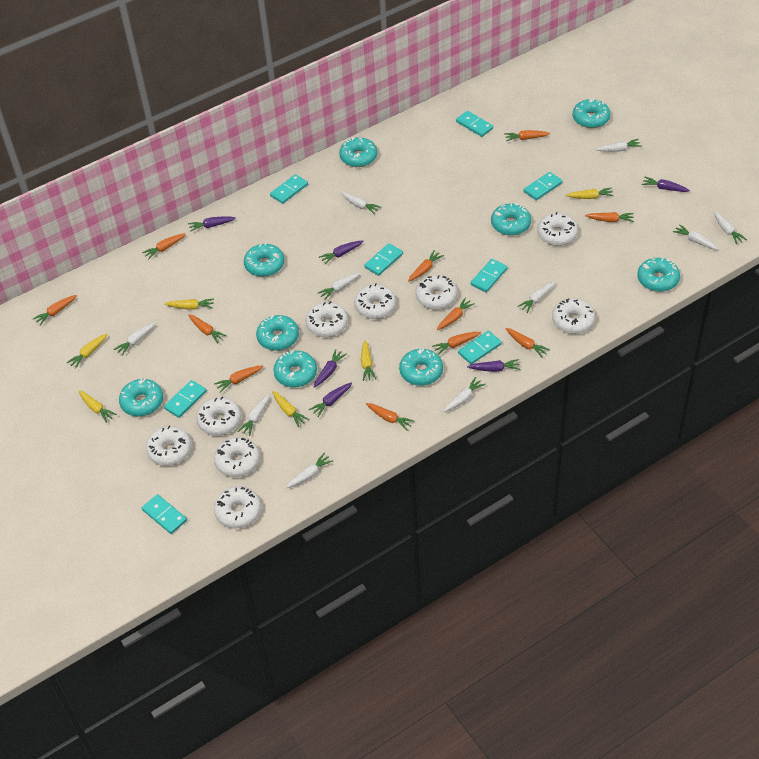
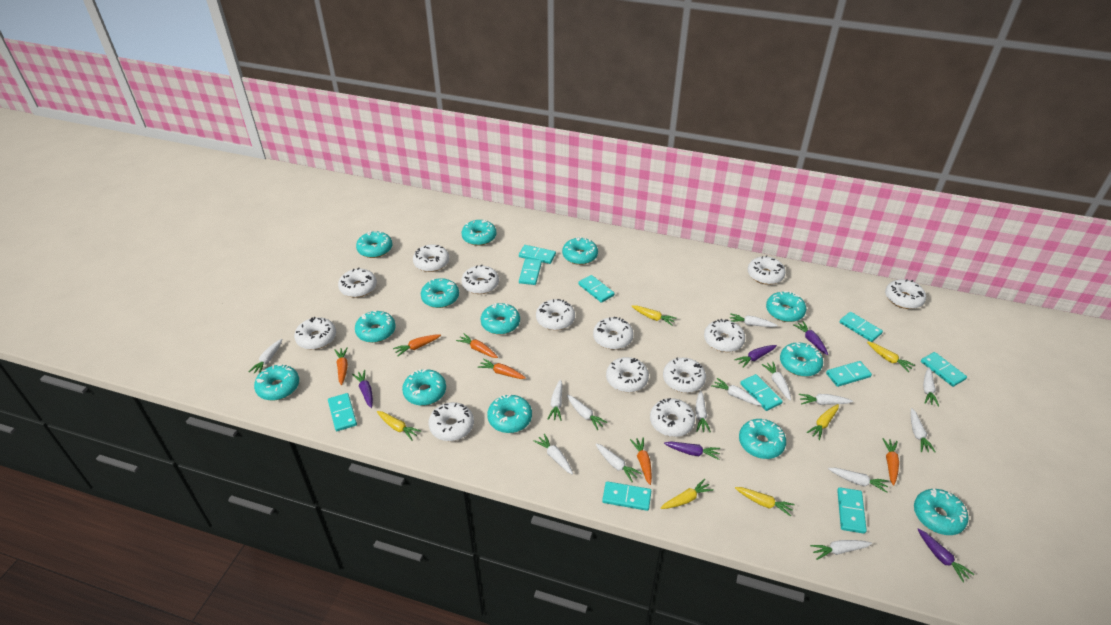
orange carrot: 11 -> 6
purple carrot: 6 -> 5
turquoise domino: 8 -> 10
turquoise donut: 9 -> 13
white carrot: 10 -> 14
white donut: 9 -> 13

